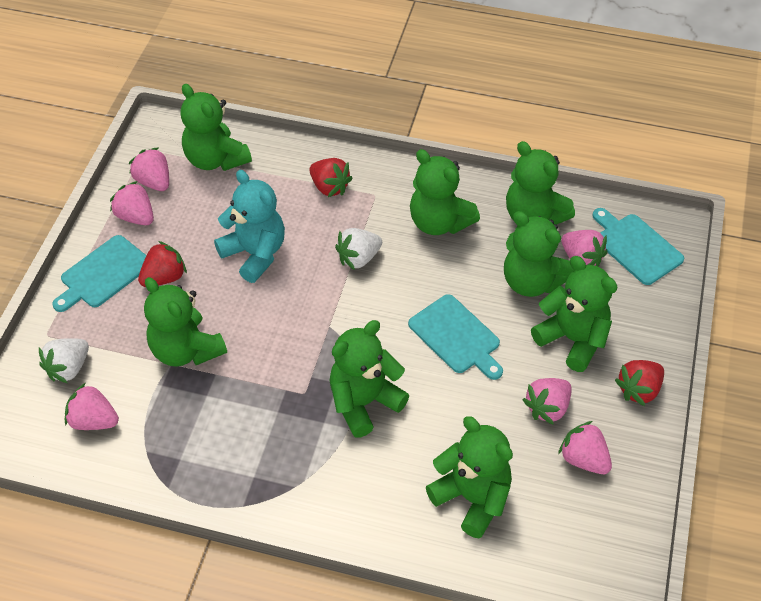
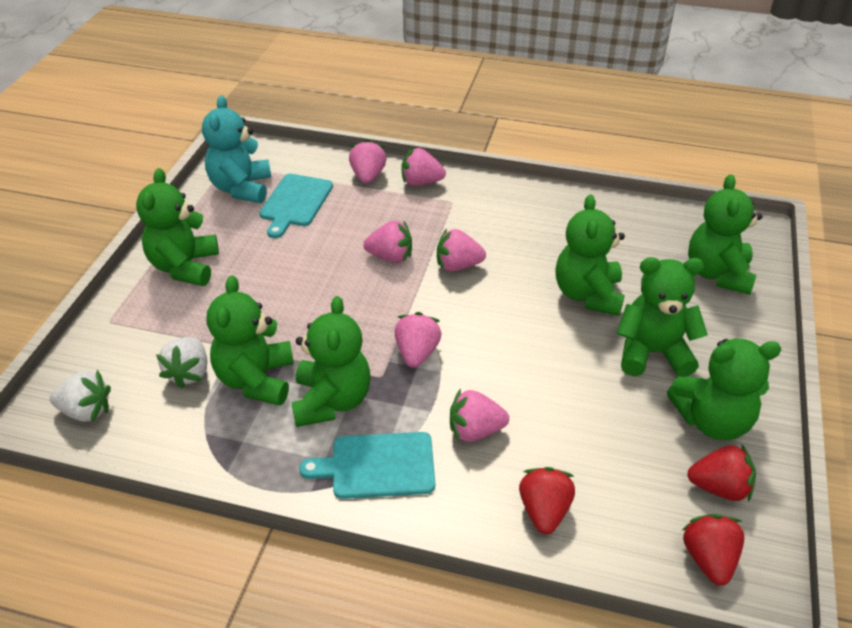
green teddy bear: 8 -> 7
turquoise cutting board: 3 -> 2

